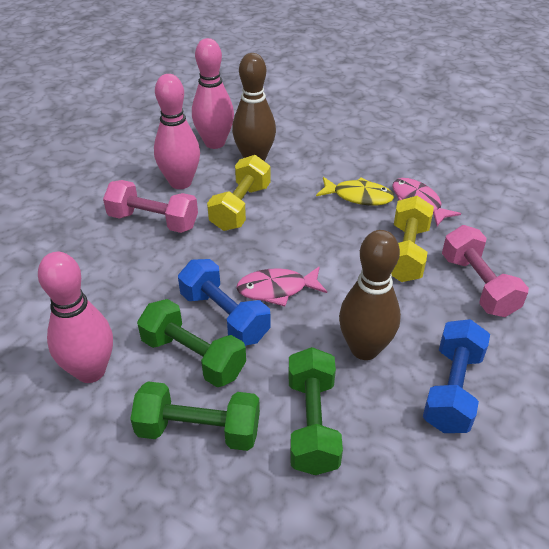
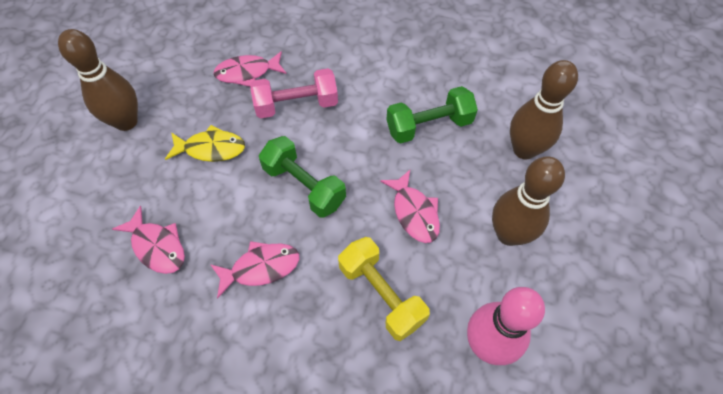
blue dumbbell: 2 -> 0
brown bowling pin: 2 -> 3
green dumbbell: 3 -> 2
pink bowling pin: 3 -> 1
pink dumbbell: 2 -> 1
pink fish: 2 -> 4
yellow dumbbell: 2 -> 1

